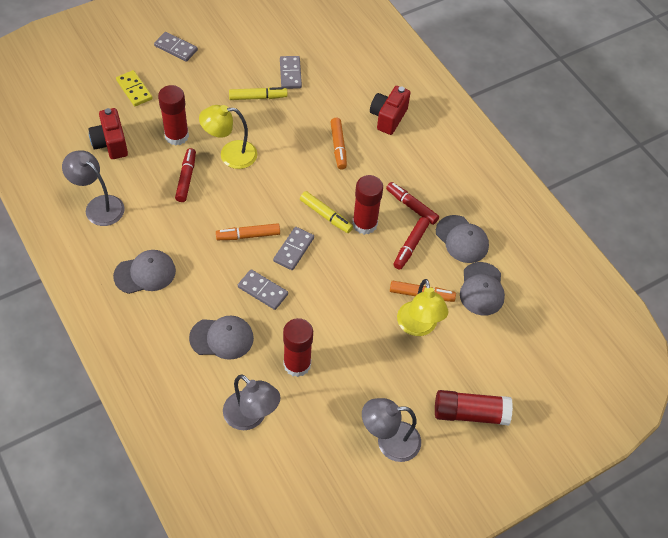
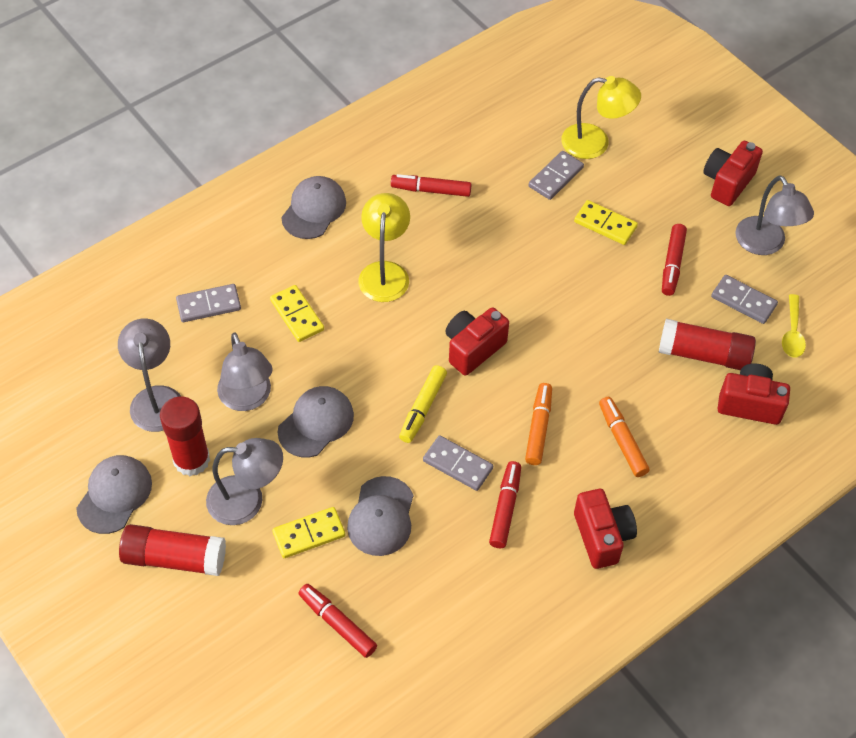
grey lamp: 3 -> 4
orange marker: 3 -> 2
red camera: 2 -> 4
red glue stick: 4 -> 3
red marker: 3 -> 4
yellow domino: 1 -> 3
yellow marker: 2 -> 1
yellow spoon: 0 -> 1

